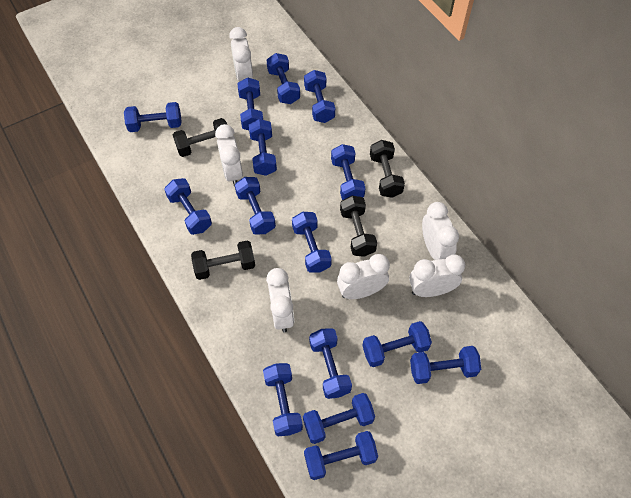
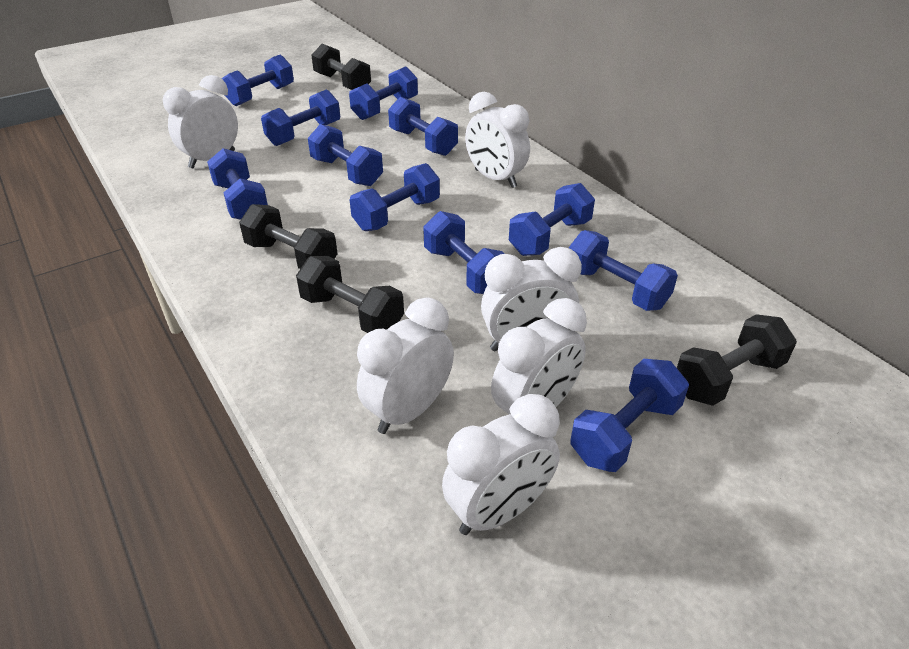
blue dumbbell: 15 -> 11

